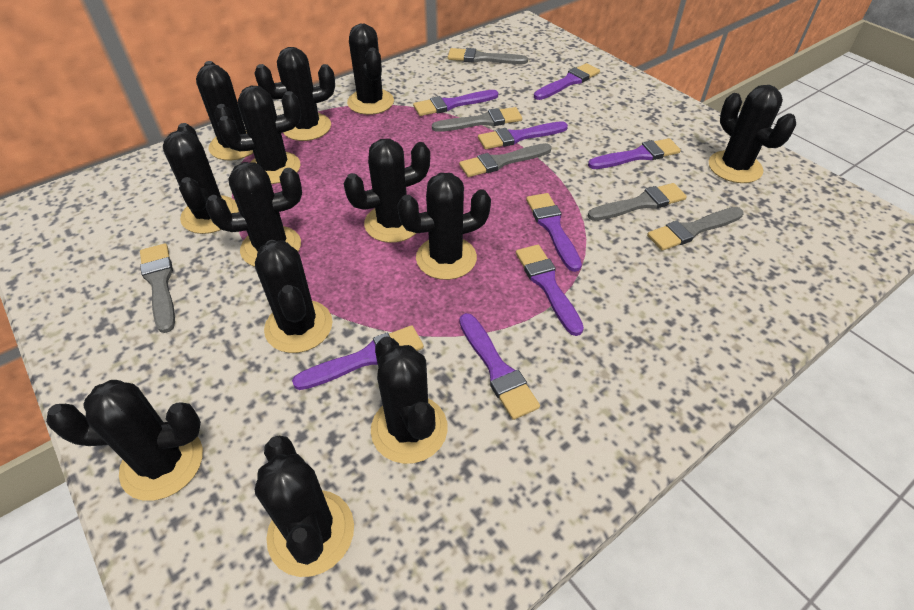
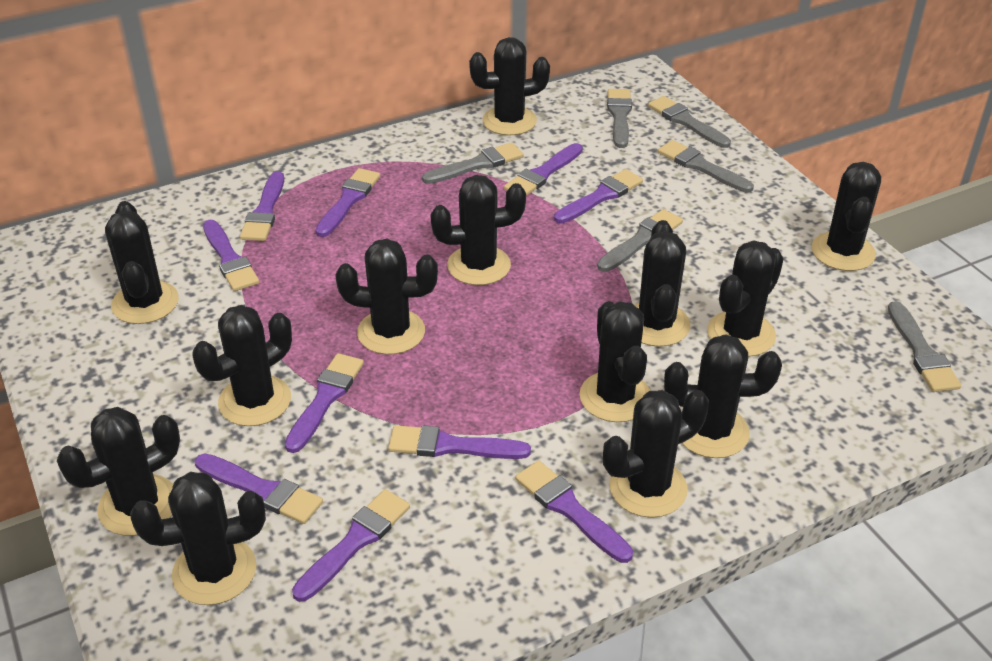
purple brush: 8 -> 10

